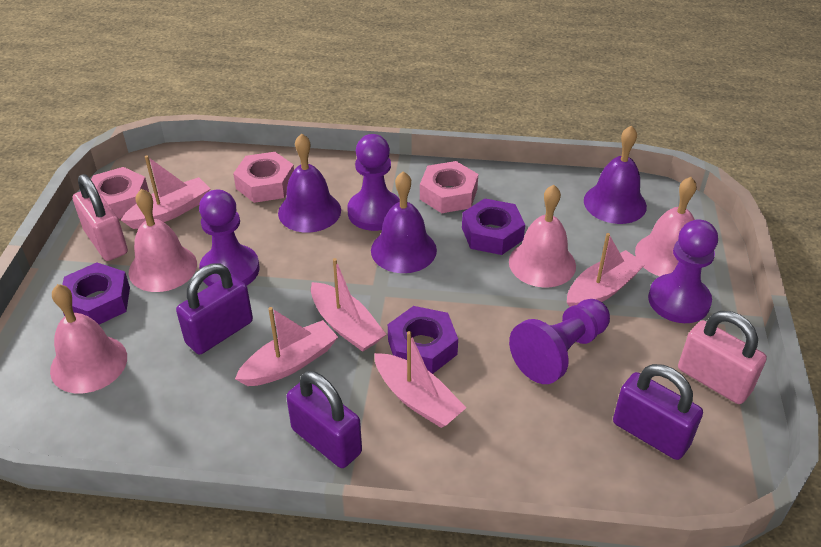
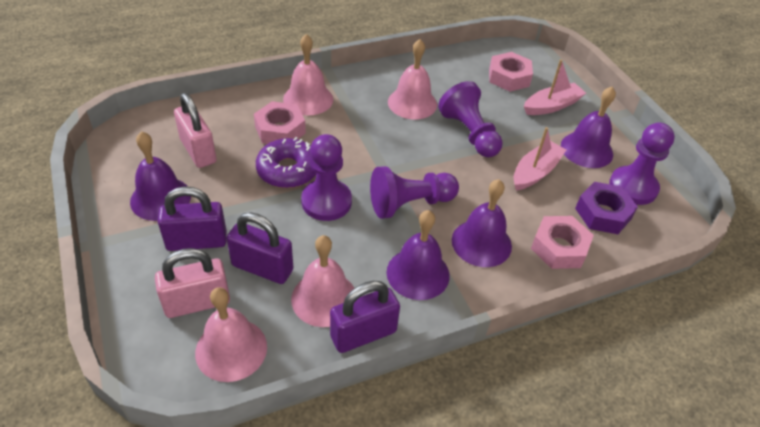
pink boat: 5 -> 2
purple bell: 3 -> 4
purple donut: 0 -> 1
purple nut: 3 -> 1

